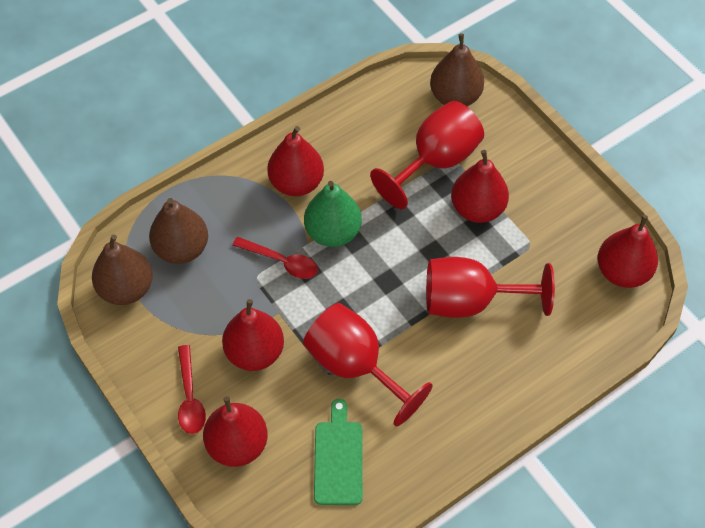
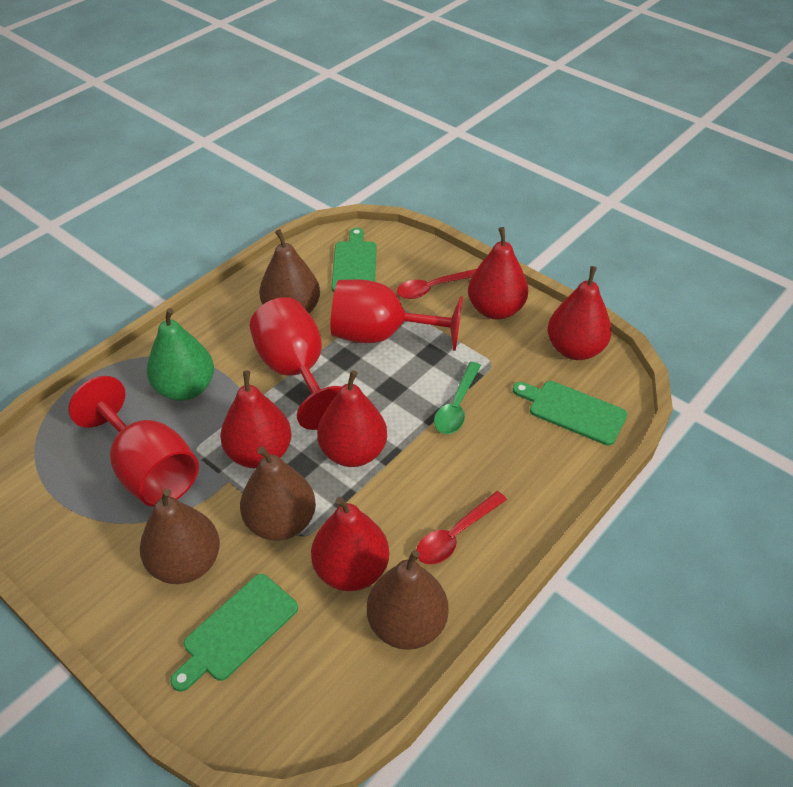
brown pear: 3 -> 4
green cutting board: 1 -> 3
green spoon: 0 -> 1

